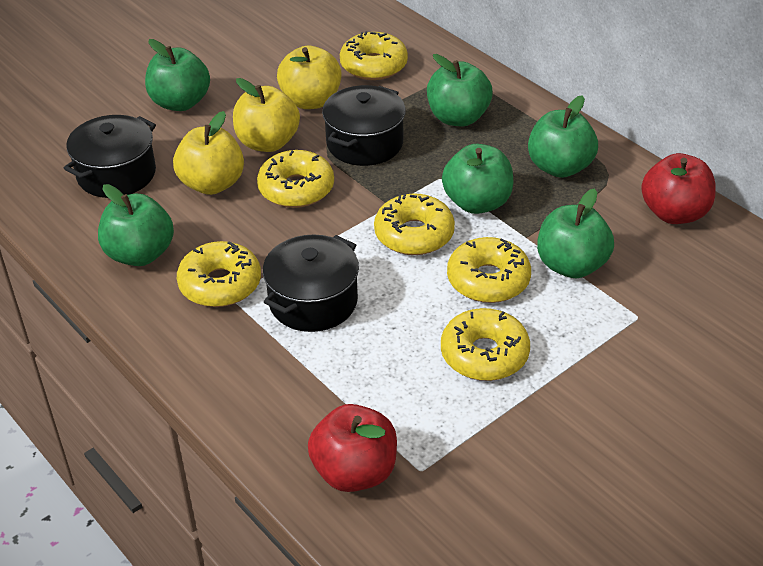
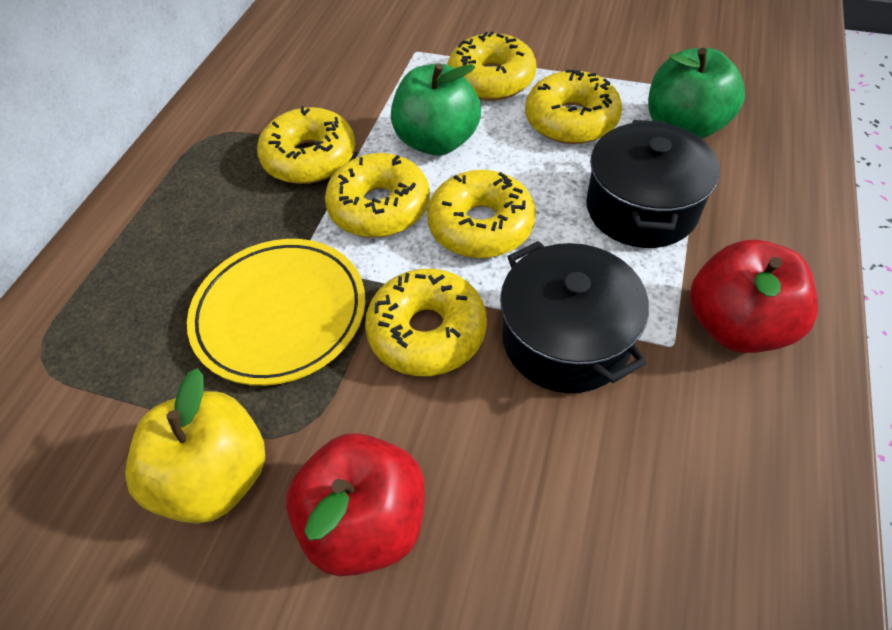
black pot: 3 -> 2
green apple: 6 -> 2
yellow apple: 3 -> 1
yellow plate: 0 -> 1

